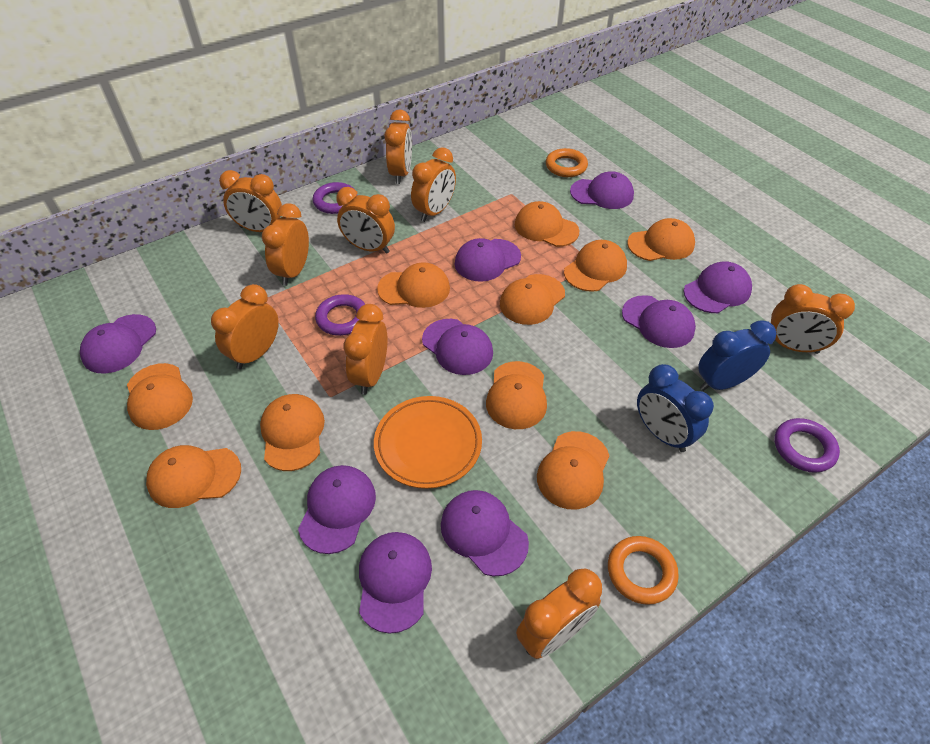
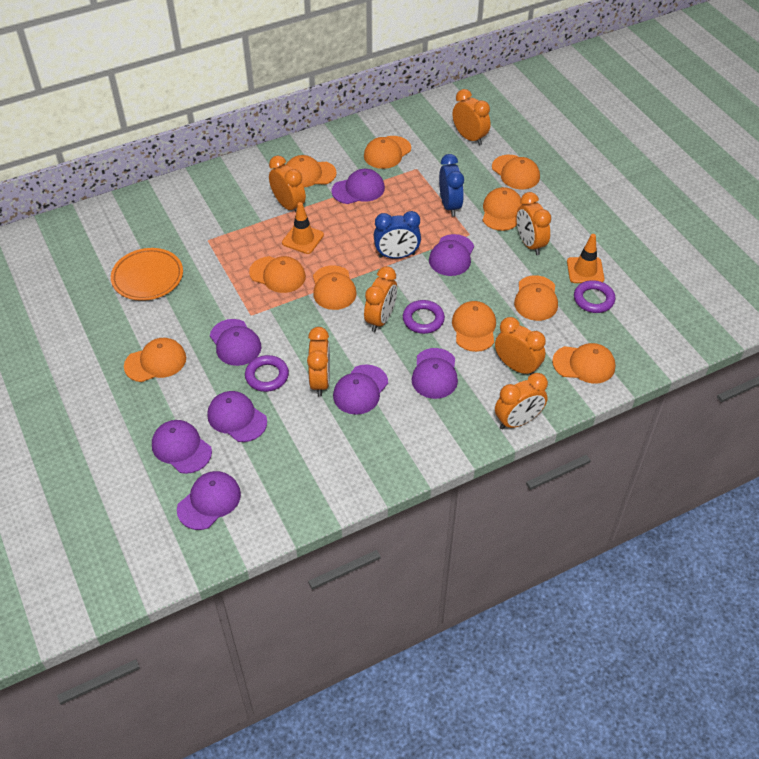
orange clock: 9 -> 7
orange ring: 2 -> 0
orange traffic cone: 0 -> 2
purple cap: 9 -> 8

